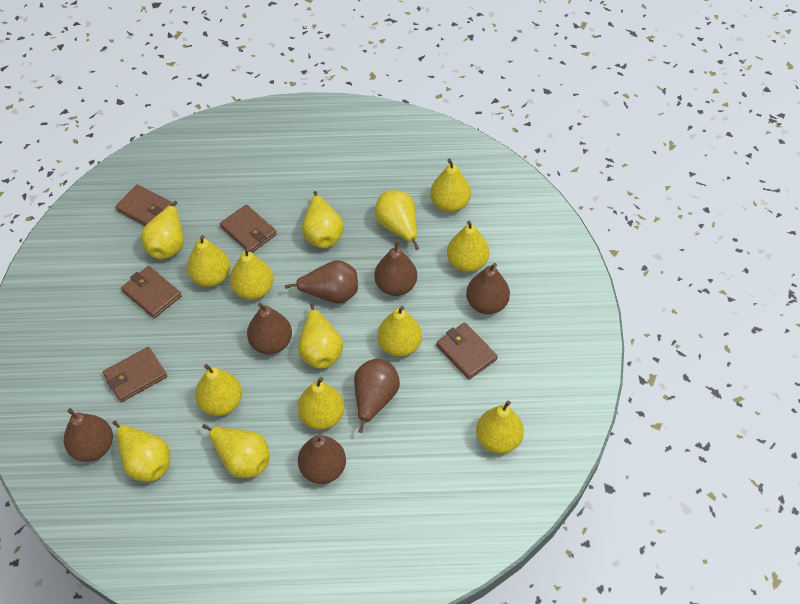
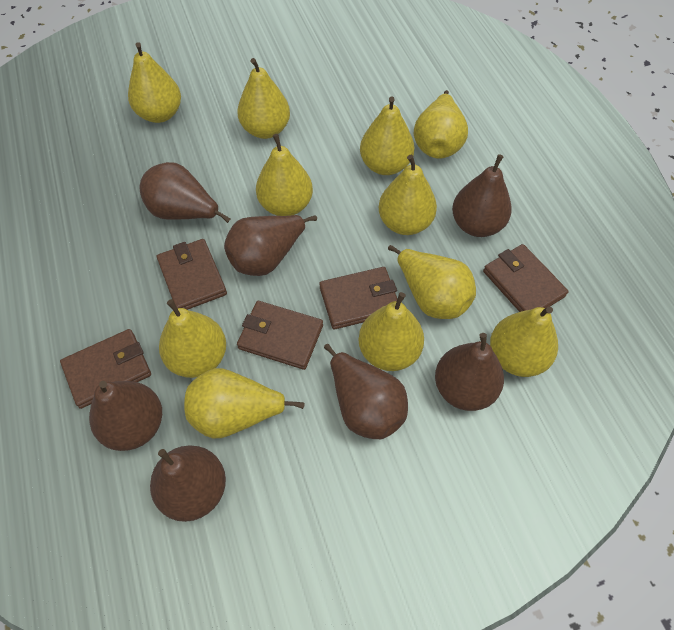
yellow pear: 14 -> 11

